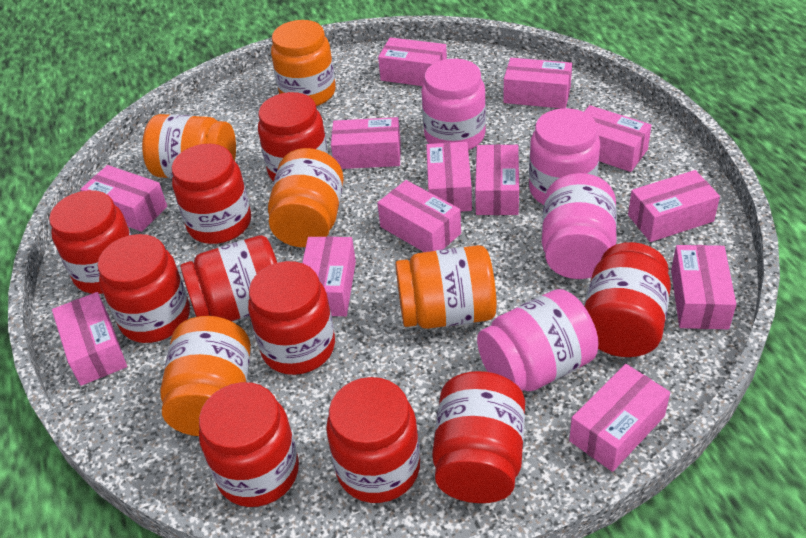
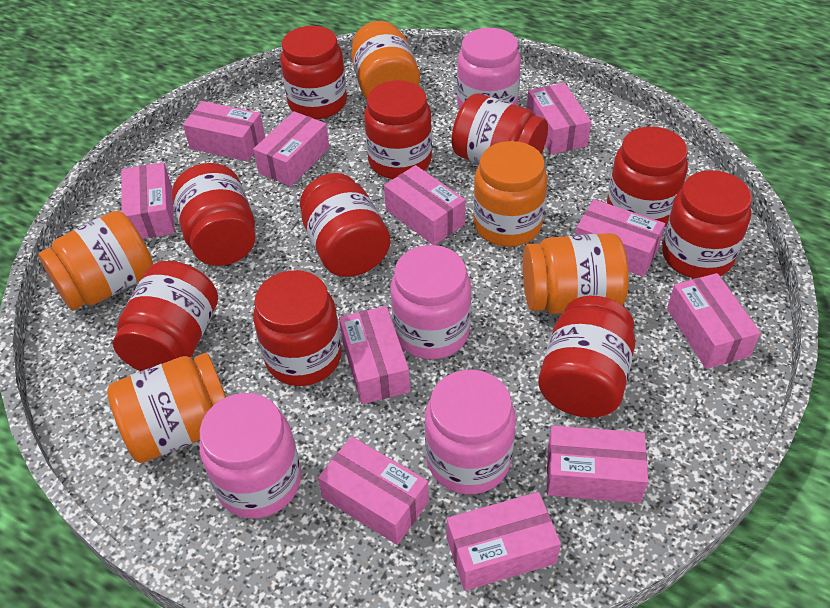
pink box: 13 -> 11

